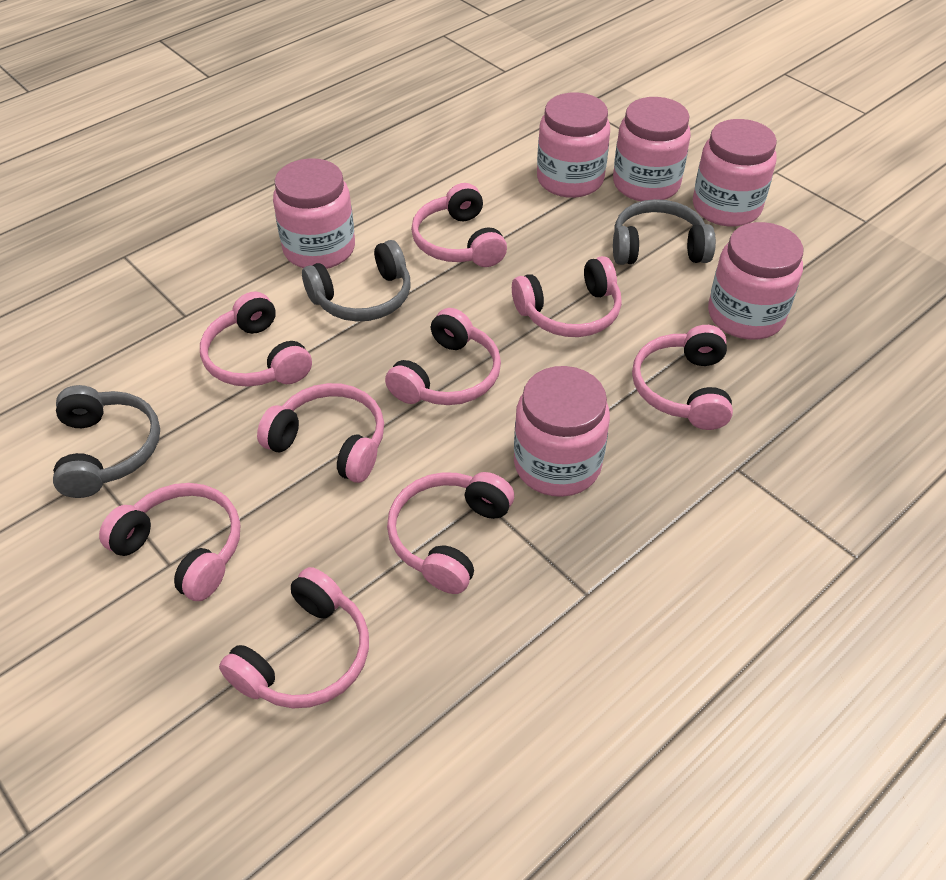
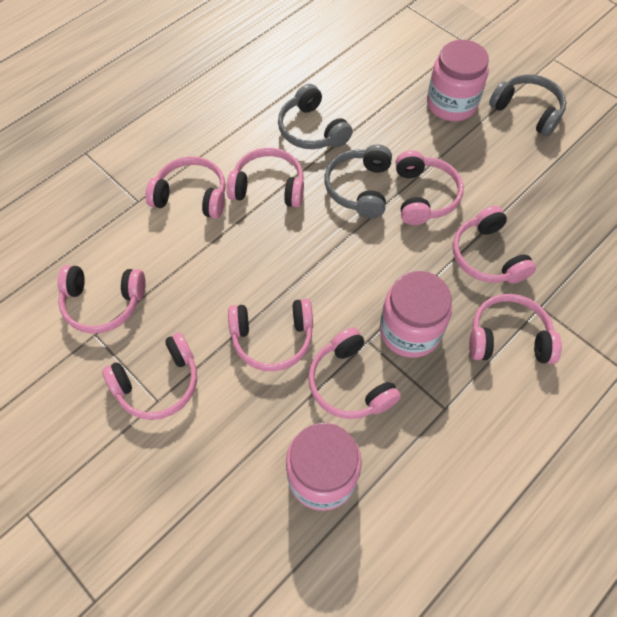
pink jar: 6 -> 3

